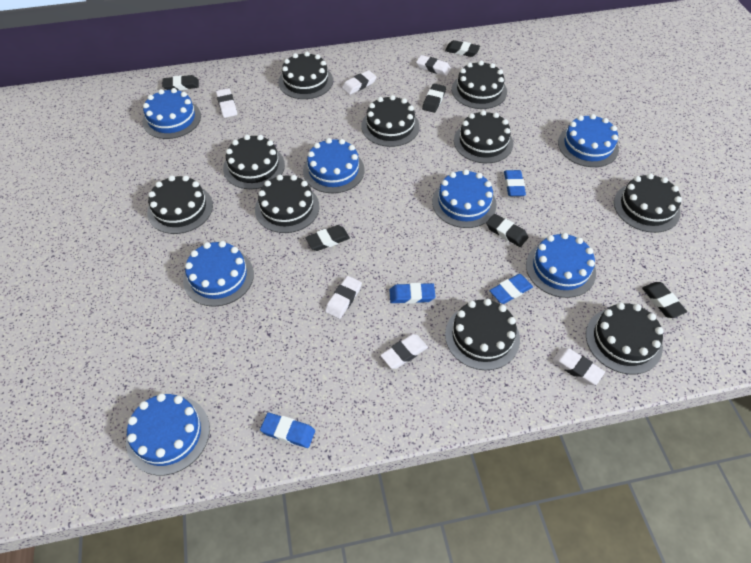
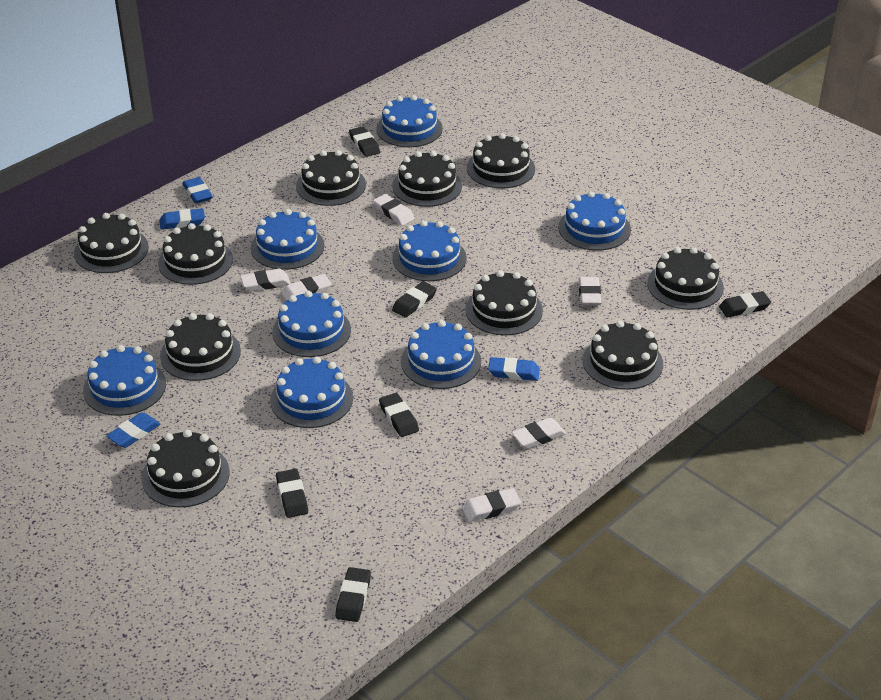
blue cake: 7 -> 8

